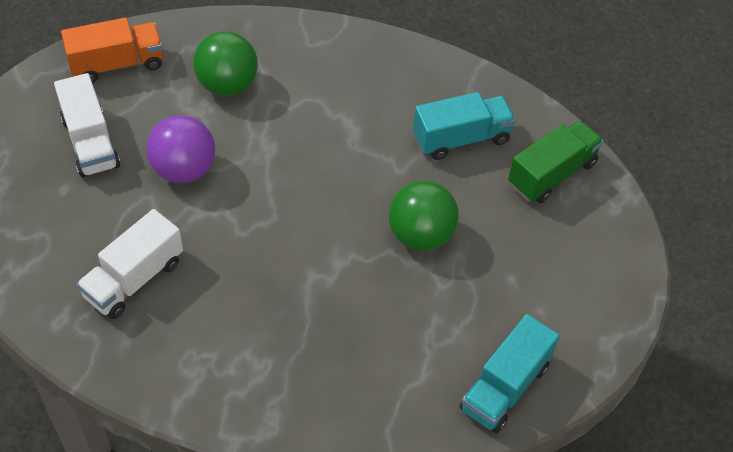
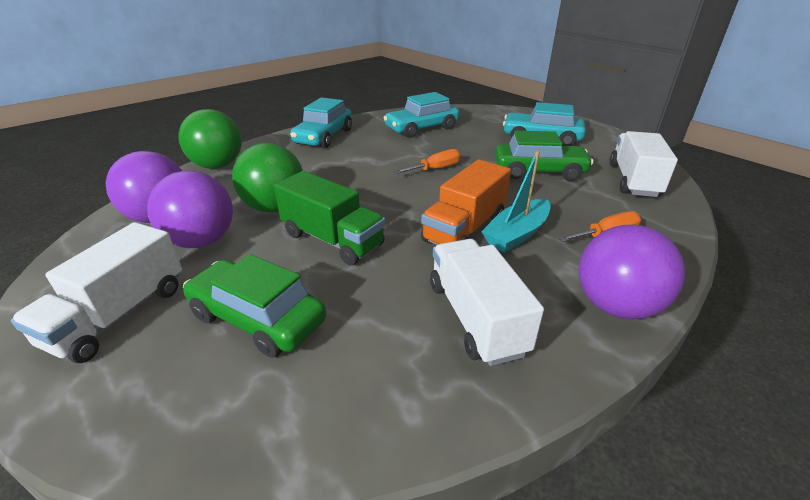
green car: 0 -> 2
orange screwdriver: 0 -> 2
purple ball: 1 -> 3
turquoise boat: 0 -> 1
turquoise car: 0 -> 3
turquoise truck: 2 -> 0
white truck: 2 -> 3

